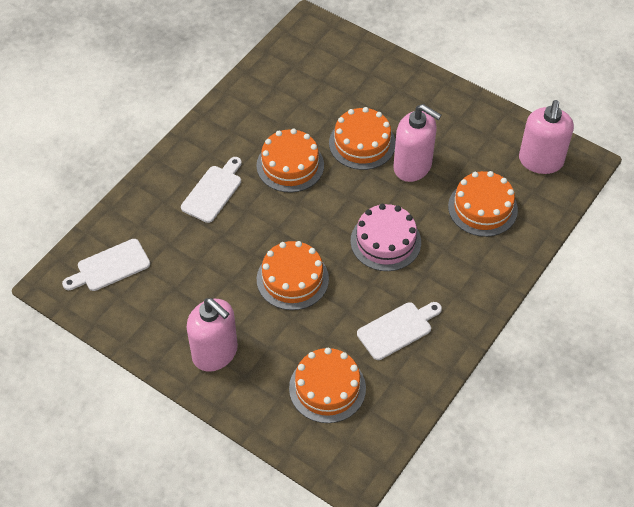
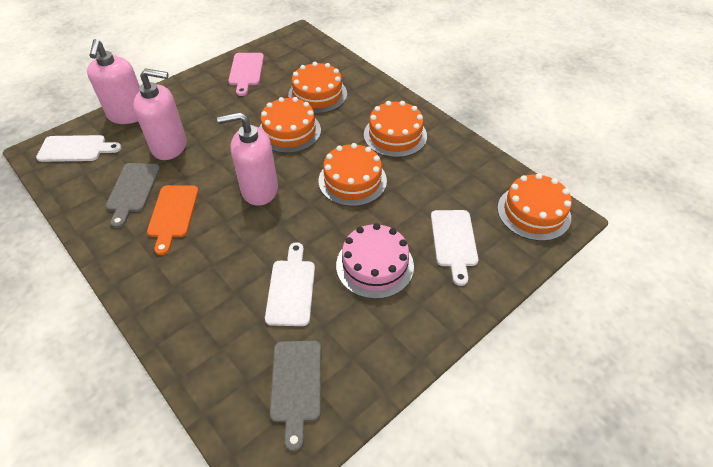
grey cutting board: 0 -> 2
orange cutting board: 0 -> 1
pink cutting board: 0 -> 1

